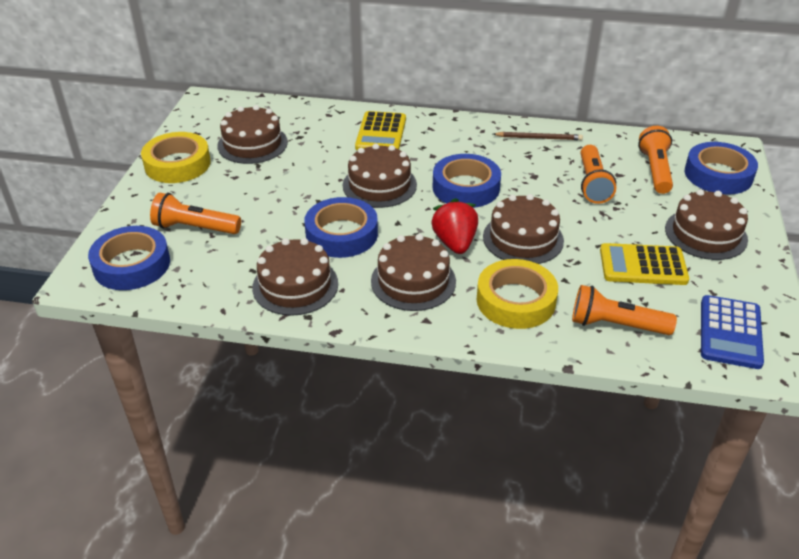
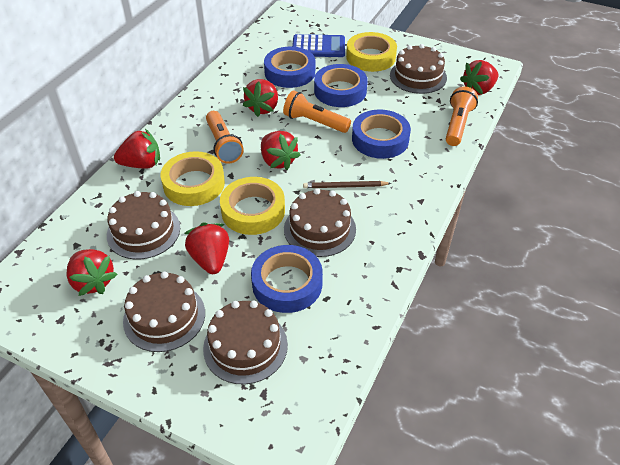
brown cake: 6 -> 5
orange flashlight: 4 -> 3
red strawberry: 1 -> 6
yellow calculator: 2 -> 0
yellow tape: 2 -> 3

